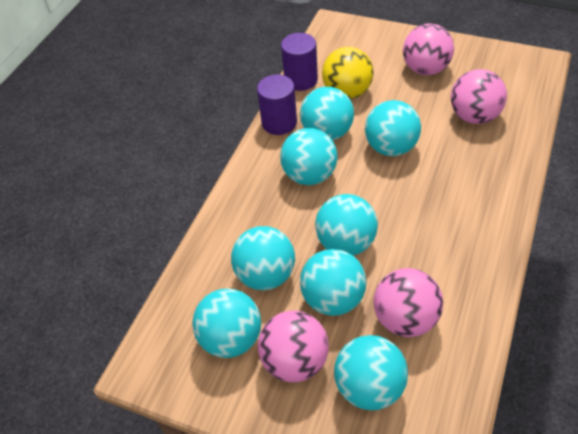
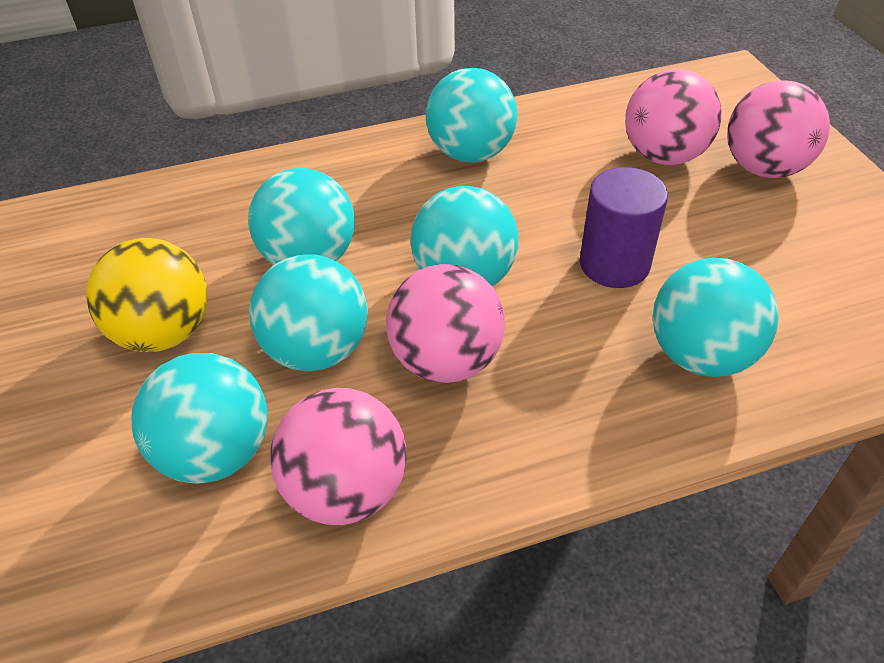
purple cylinder: 2 -> 1
turquoise ball: 8 -> 6

